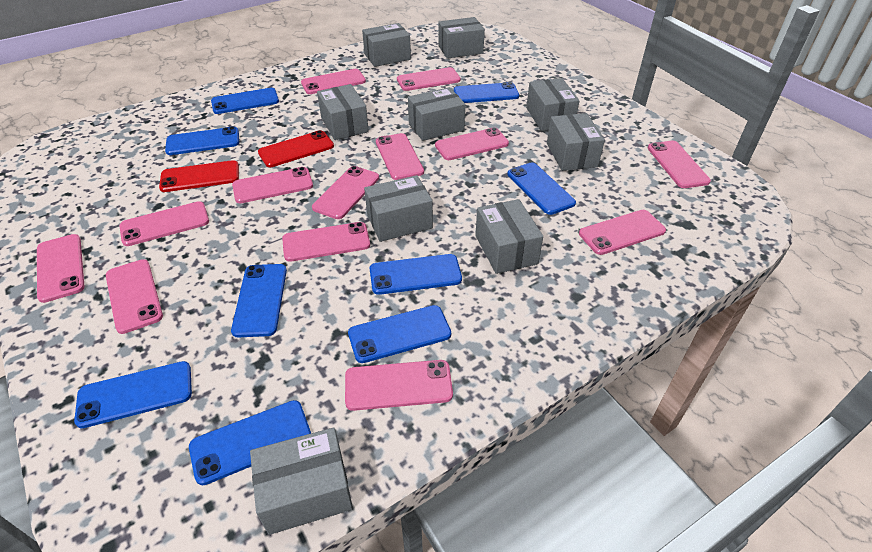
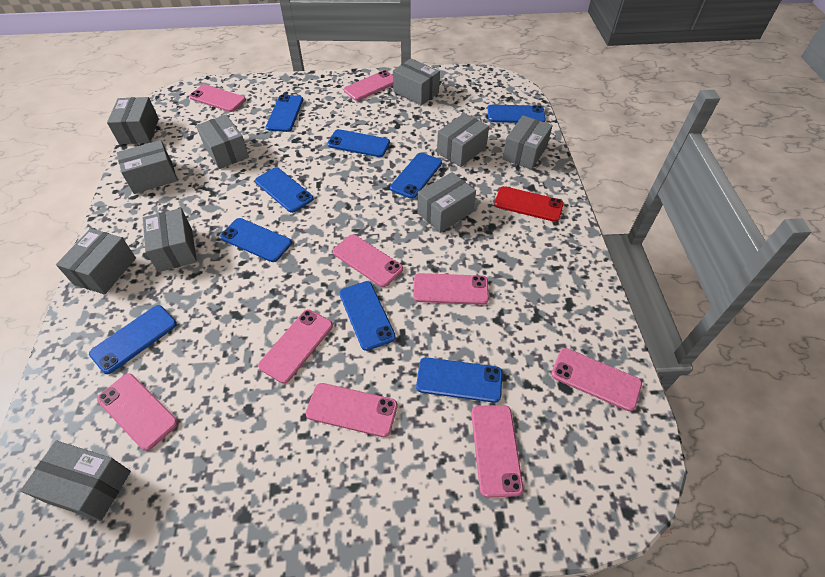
grey box: 9 -> 10
pink phone: 13 -> 9
red phone: 2 -> 1

